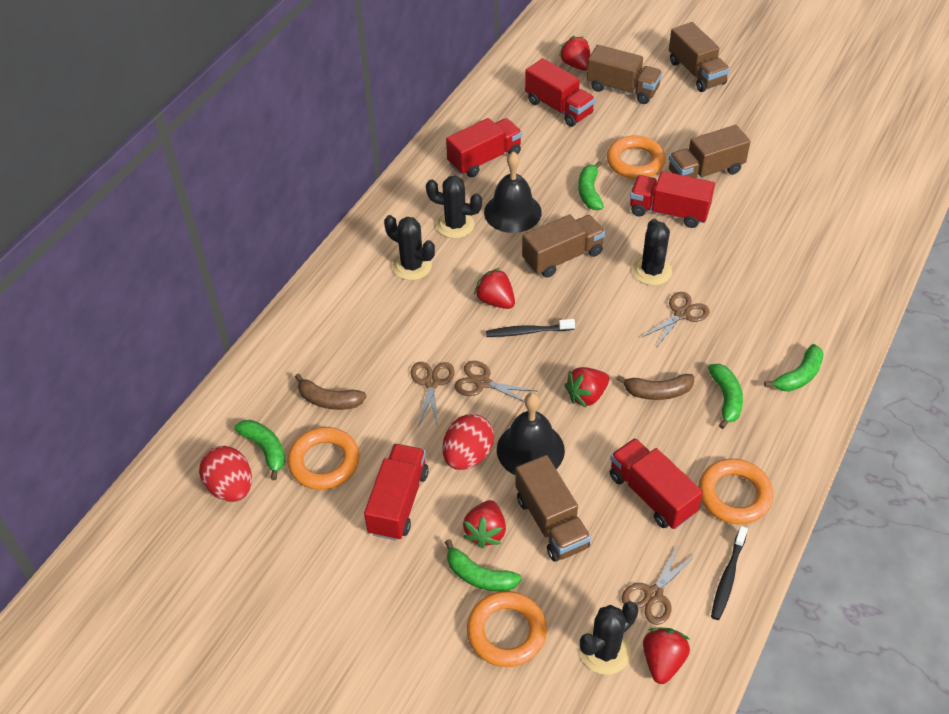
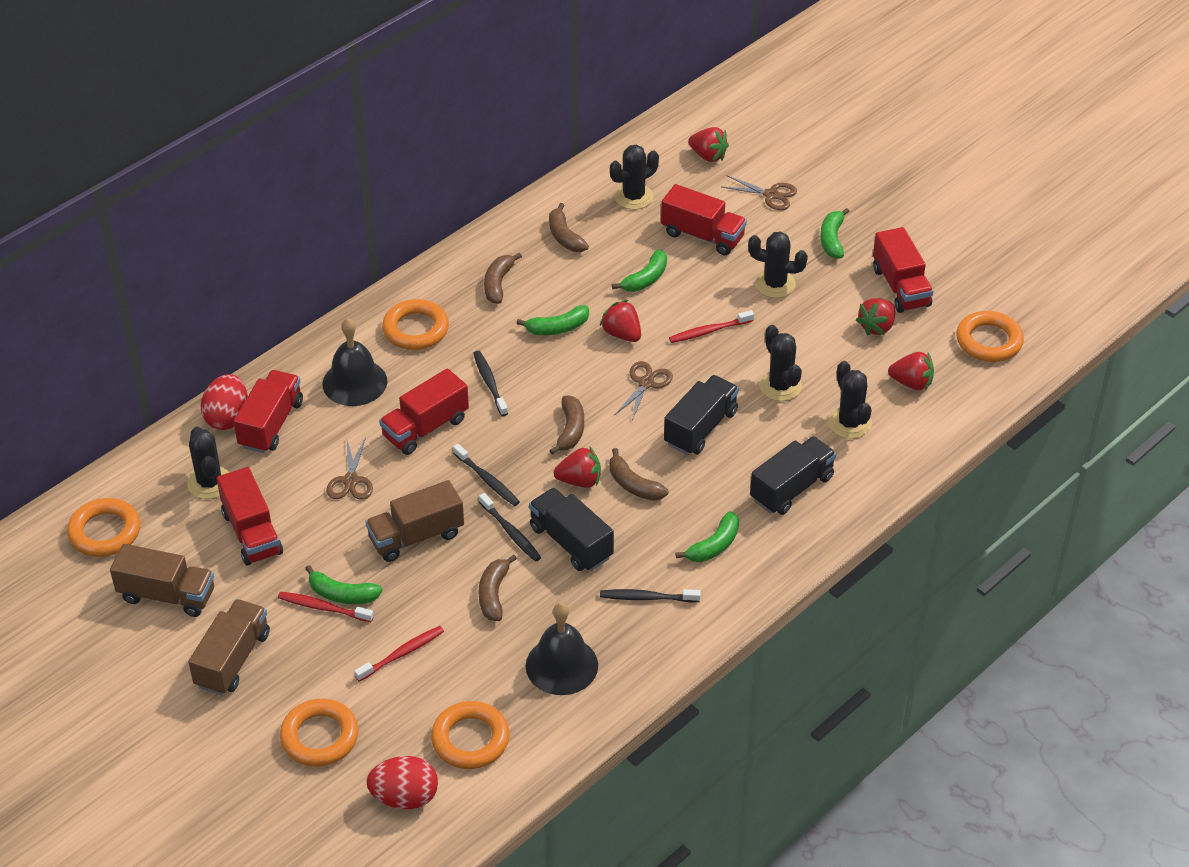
black cactus: 4 -> 5
black toothbrush: 2 -> 4
black truck: 0 -> 3
brown banana: 2 -> 5
brown scissors: 4 -> 3
brown truck: 5 -> 3
orange ring: 4 -> 5
red toothbrush: 0 -> 3

